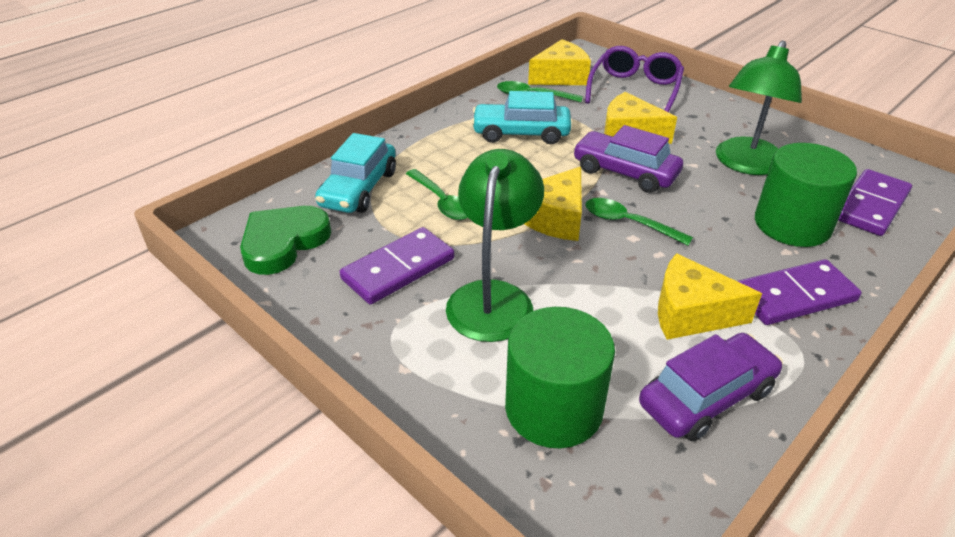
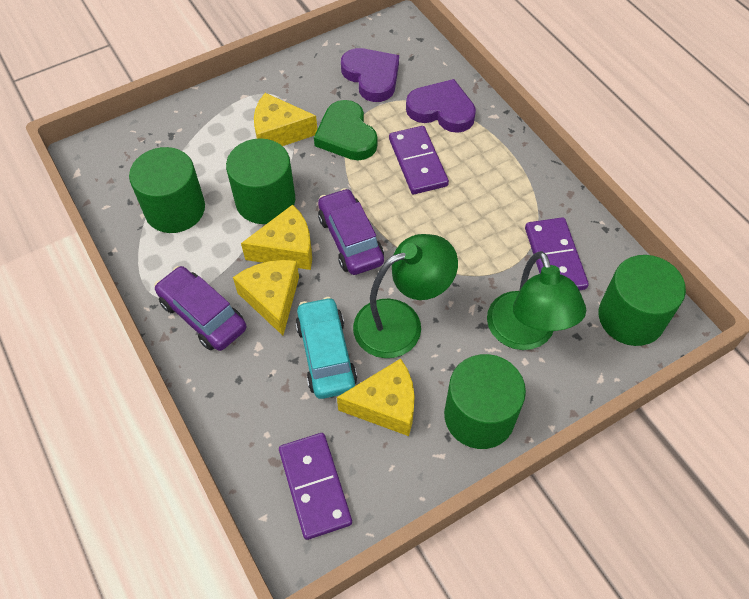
green cylinder: 2 -> 4
green spoon: 3 -> 0
purple glasses: 1 -> 0
purple heart: 0 -> 2
turquoise car: 2 -> 1

